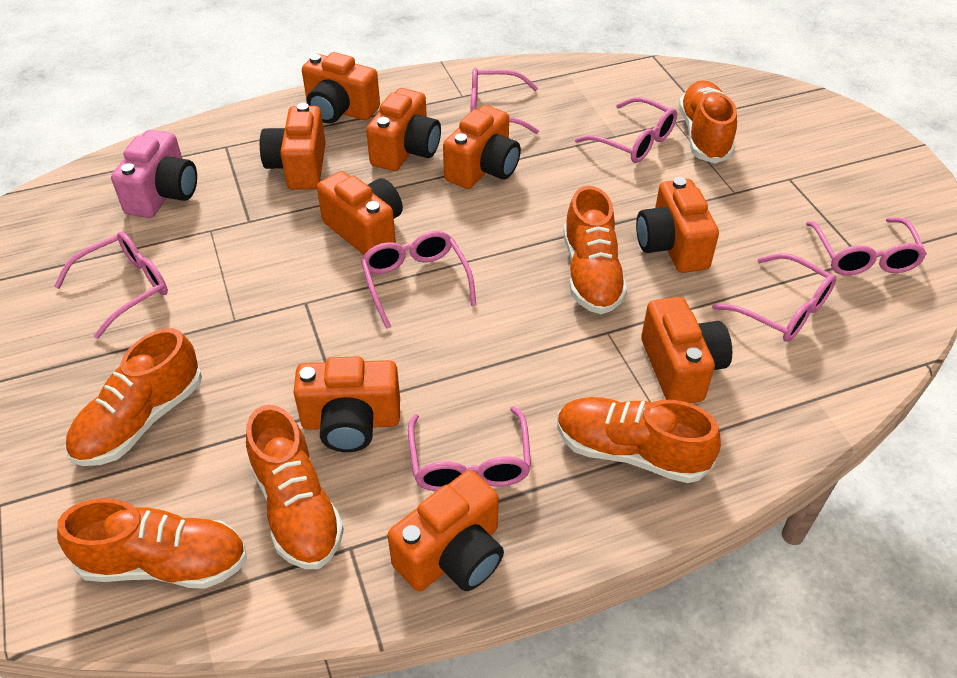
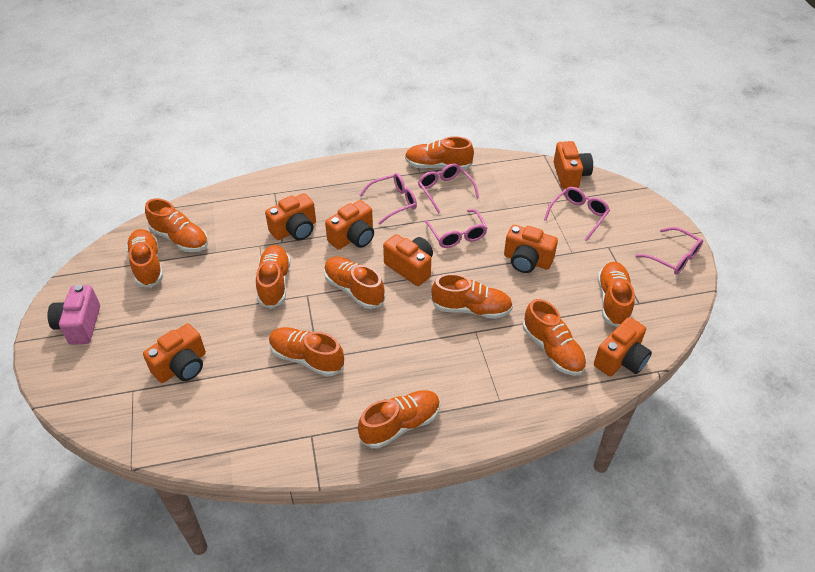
orange camera: 9 -> 7
orange shoe: 6 -> 10
pink glasses: 7 -> 5

